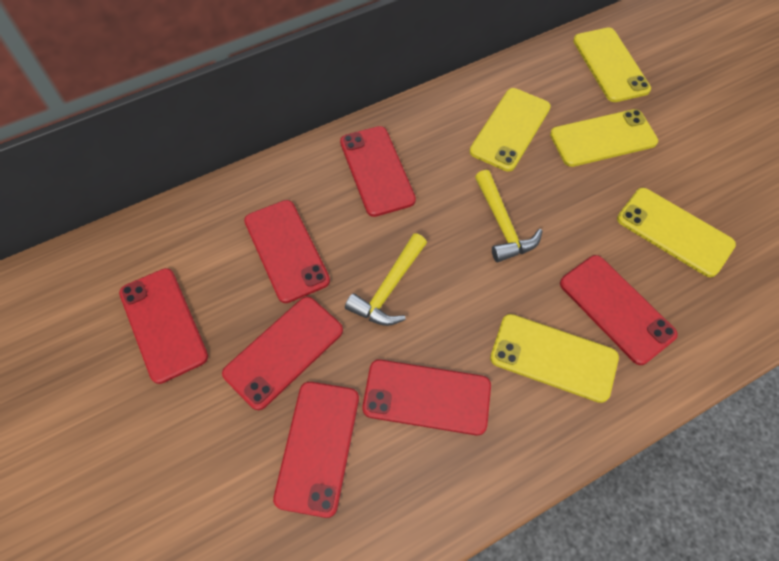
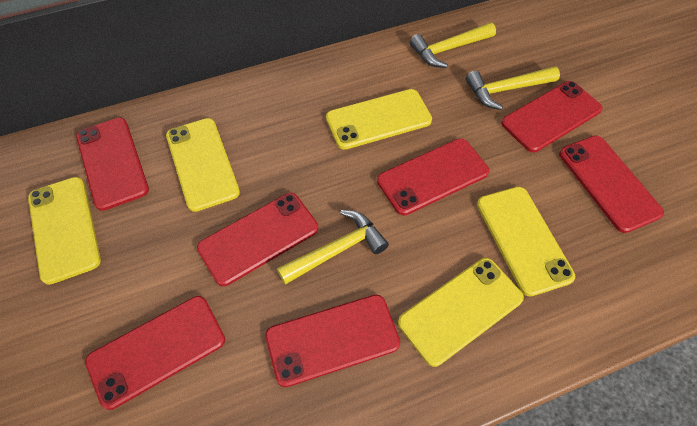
yellow hammer: 2 -> 3

